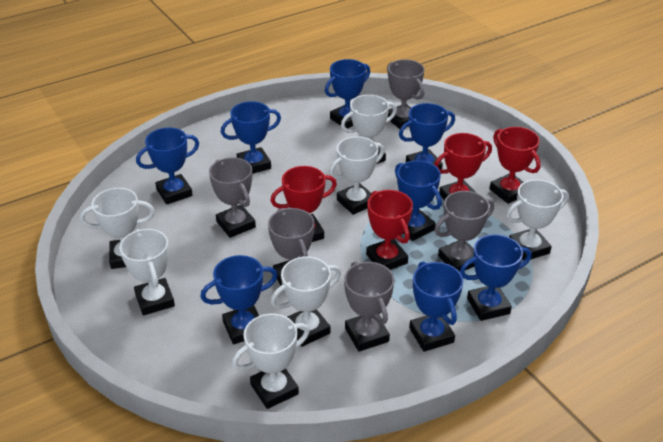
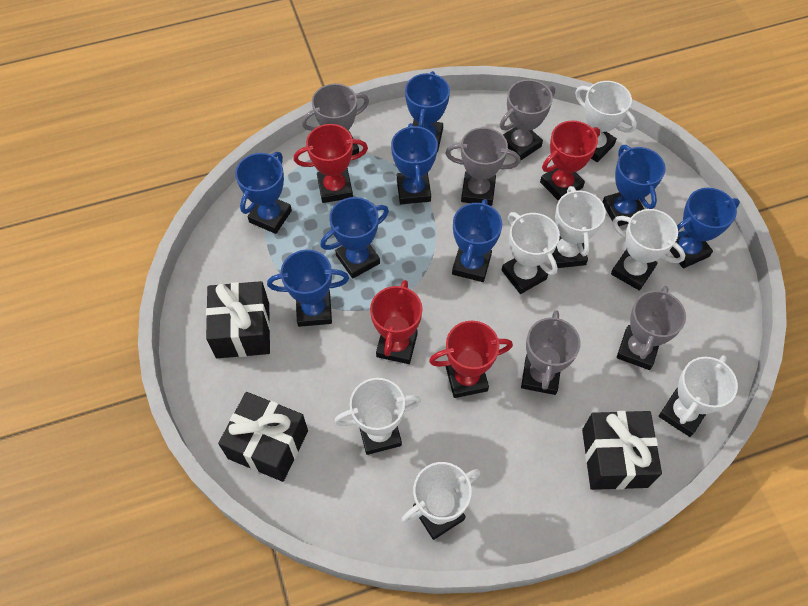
black gift: 0 -> 3

